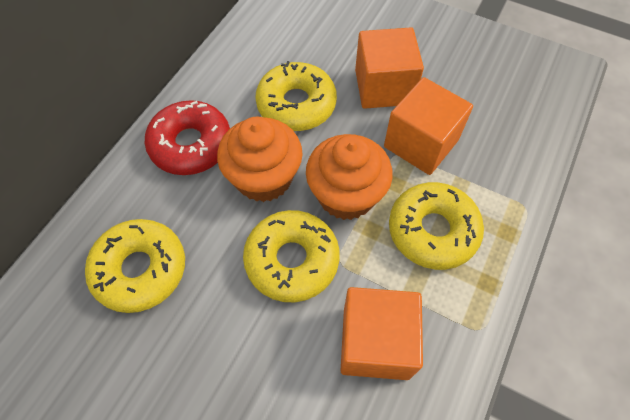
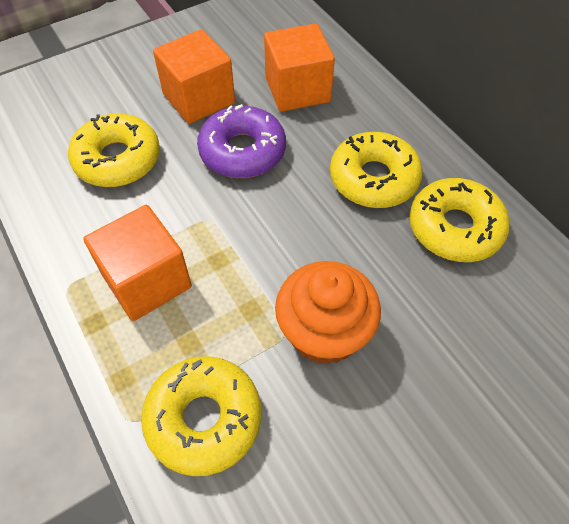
orange cupcake: 2 -> 1
purple donut: 0 -> 1
red donut: 1 -> 0

